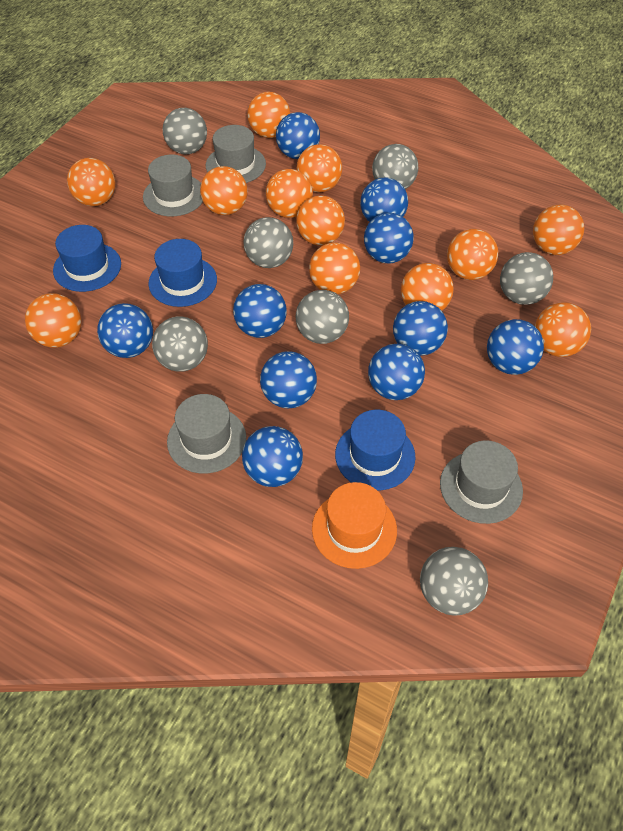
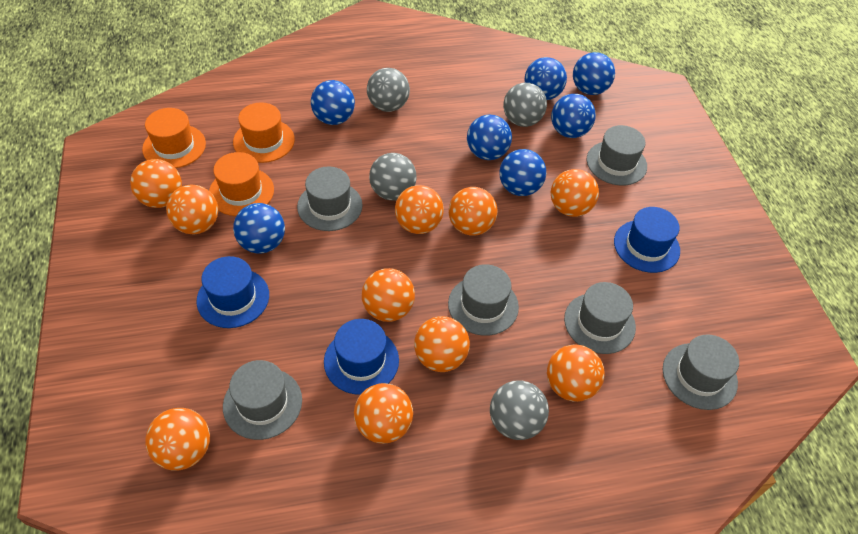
blue ball: 10 -> 7
grey ball: 7 -> 4
grey hat: 4 -> 6
orange ball: 12 -> 10
orange hat: 1 -> 3

